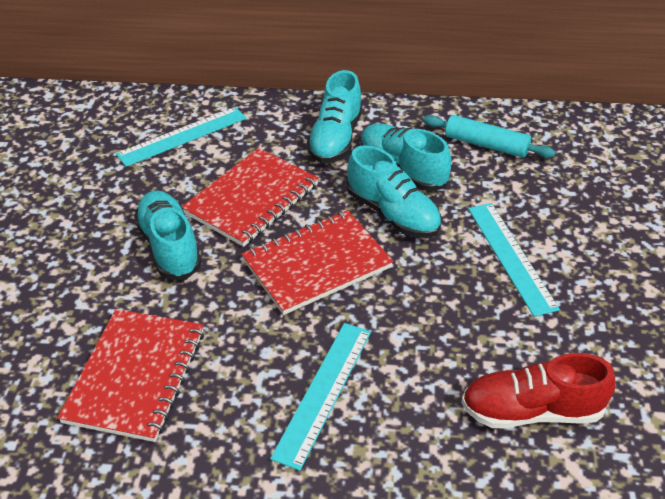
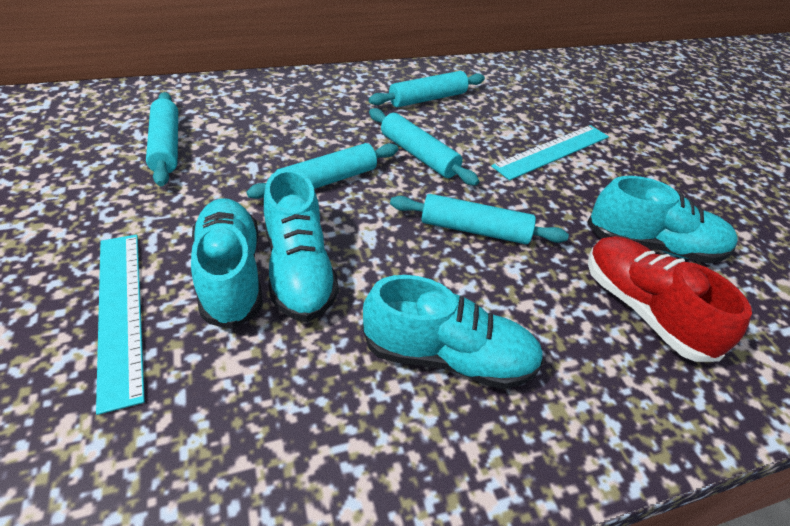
red notebook: 3 -> 0
turquoise rolling pin: 1 -> 5
turquoise ruler: 3 -> 2

